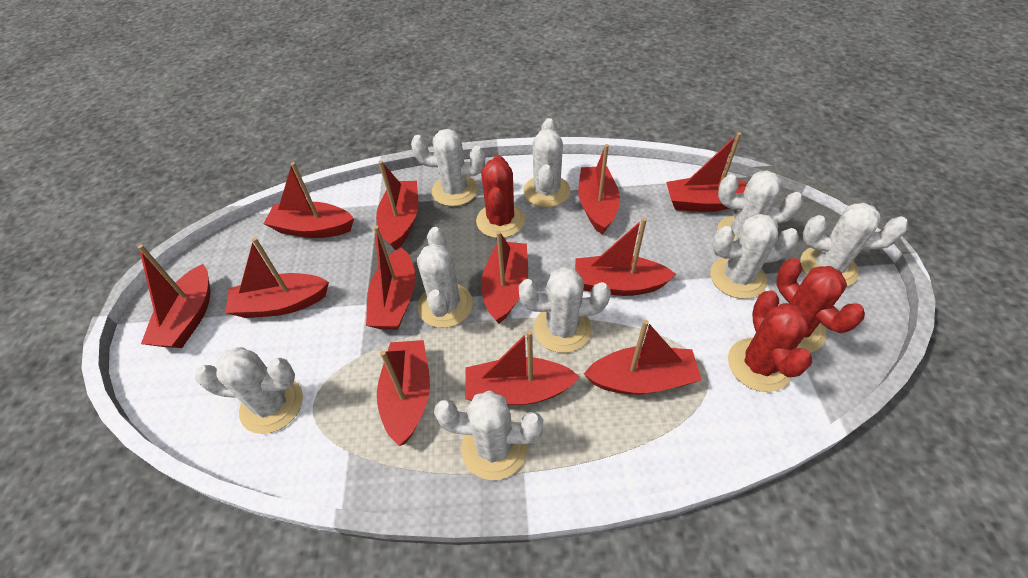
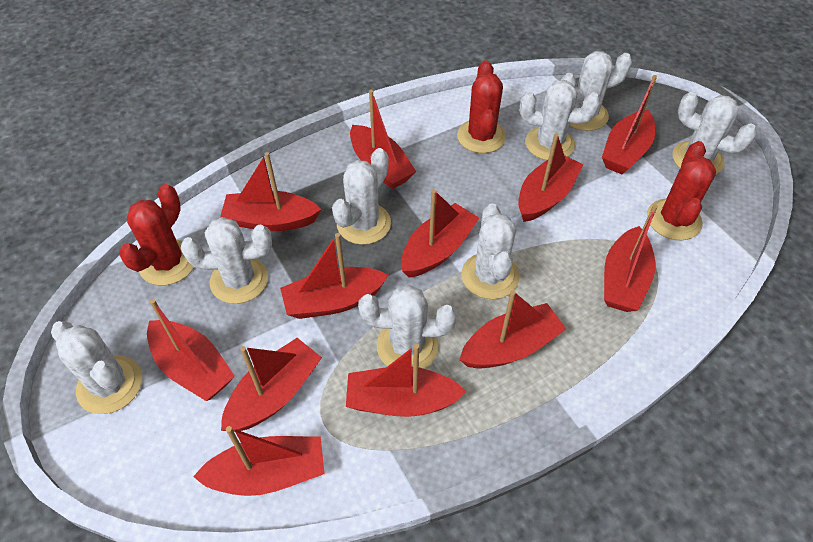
white cactus: 9 -> 8

